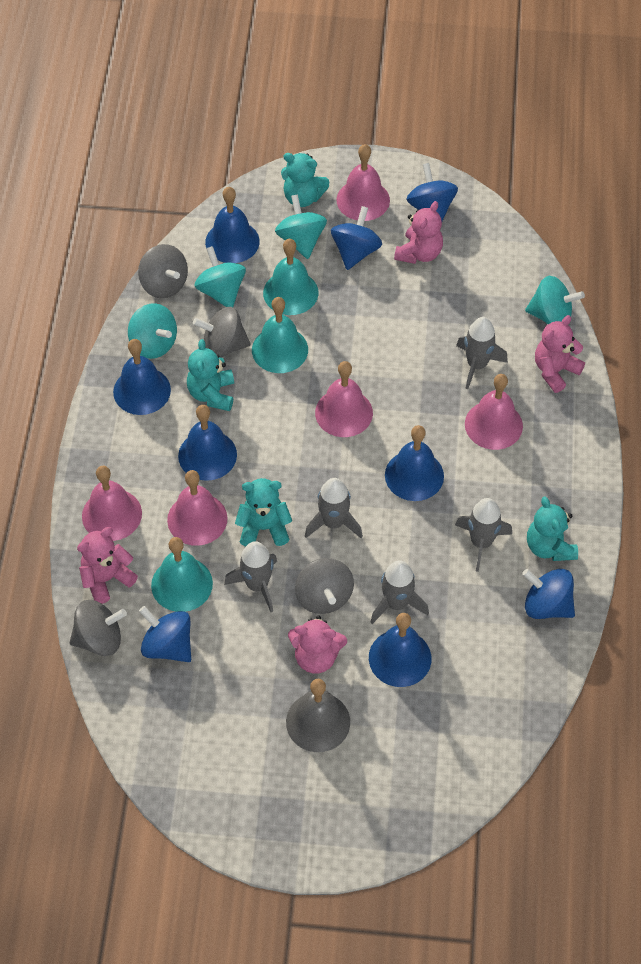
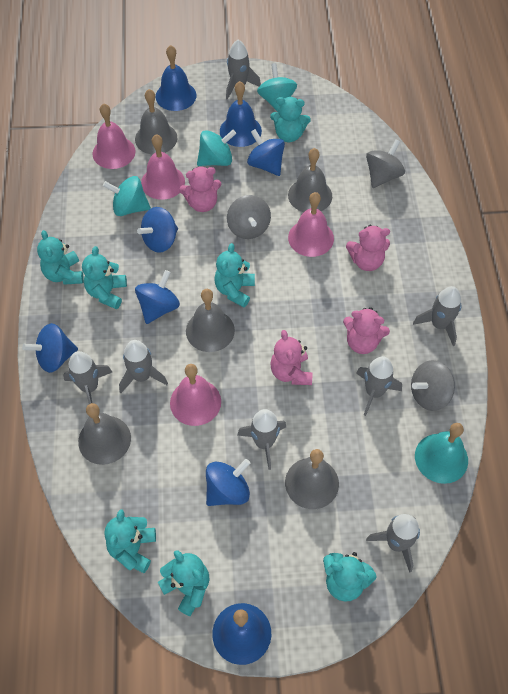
blue bell: 5 -> 3
blue spinning top: 4 -> 5
grey bell: 1 -> 5
grey rocket: 5 -> 7
grey spinning top: 4 -> 3
pink bell: 5 -> 4
turquoise bell: 3 -> 1
turquoise spinning top: 4 -> 3
turquoise teddy bear: 4 -> 7

